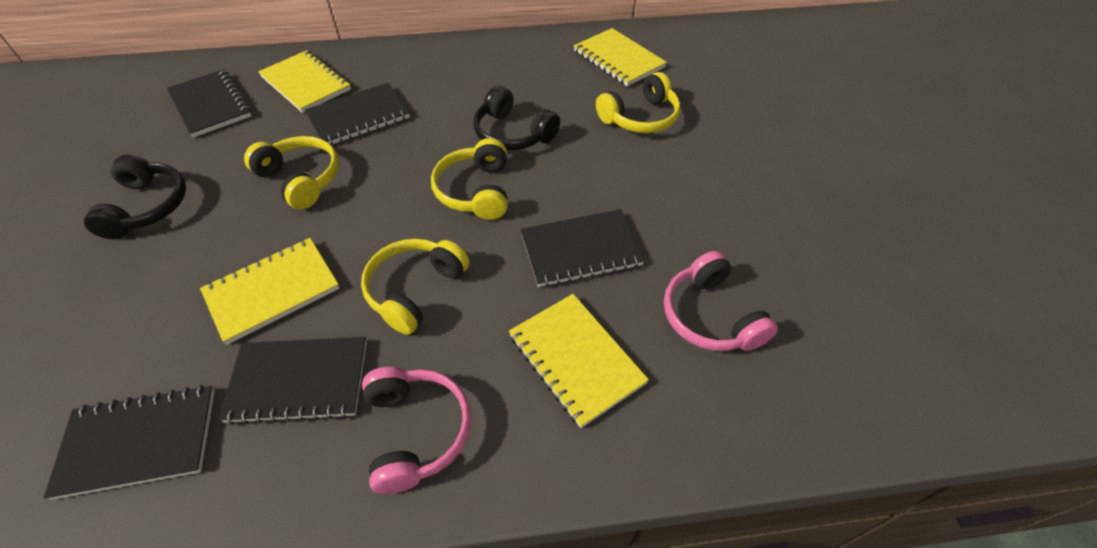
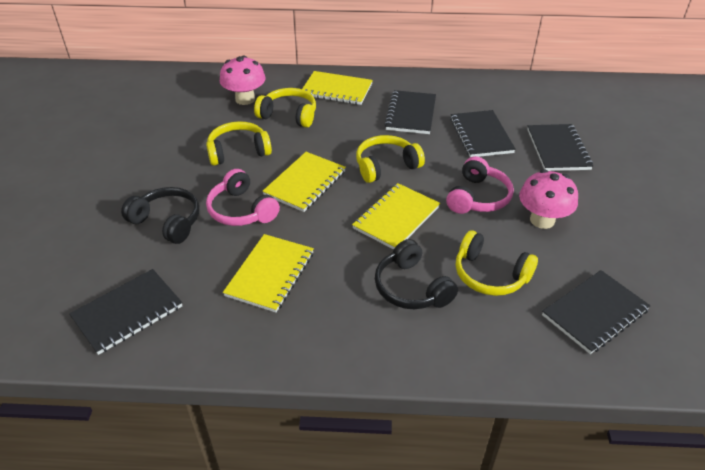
pink mushroom: 0 -> 2

